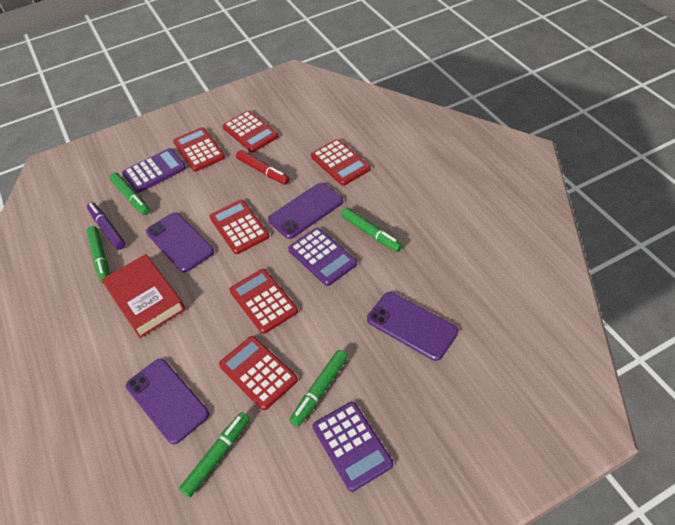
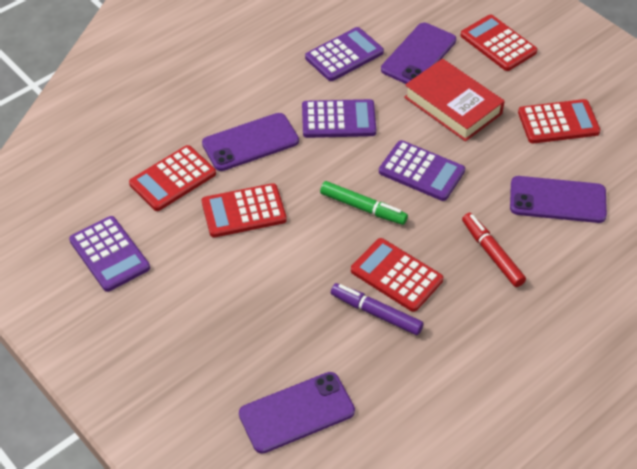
green marker: 5 -> 1
purple calculator: 3 -> 4
red calculator: 6 -> 5

